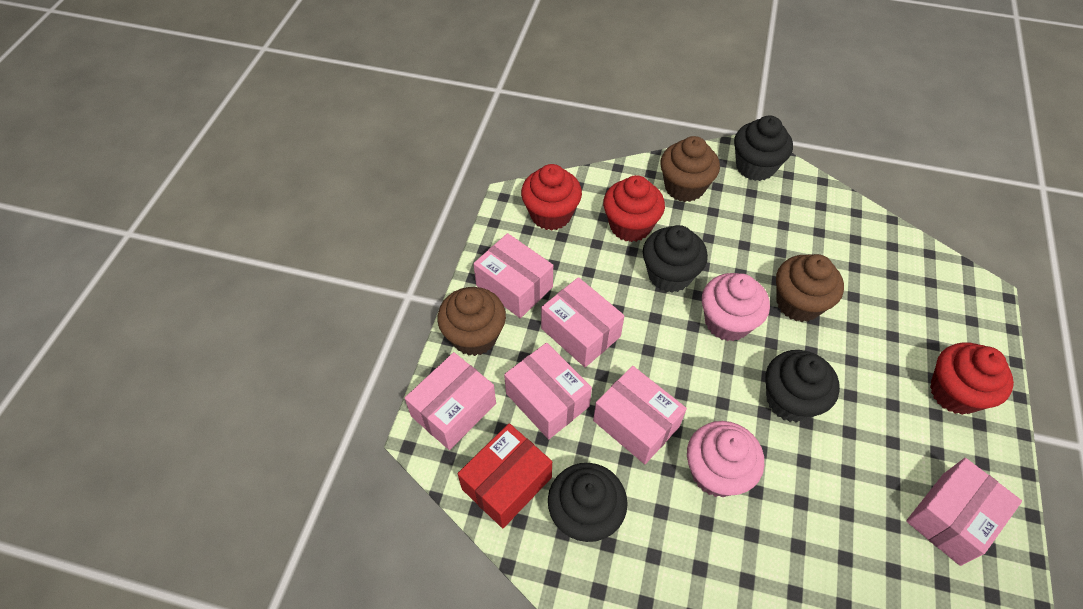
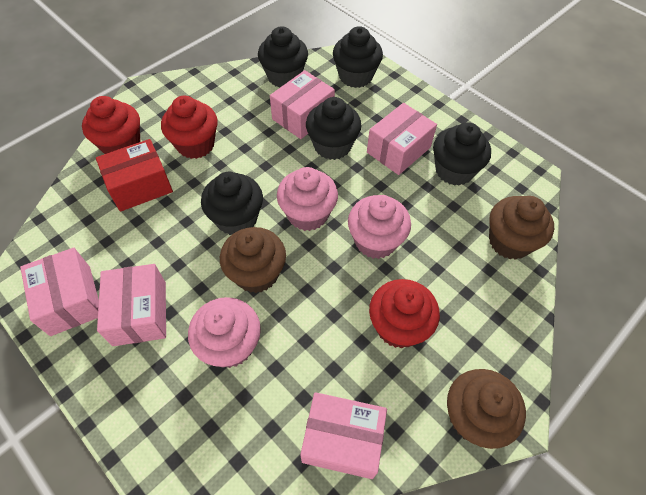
black cupcake: 4 -> 5
pink box: 6 -> 5
pink cupcake: 2 -> 3

